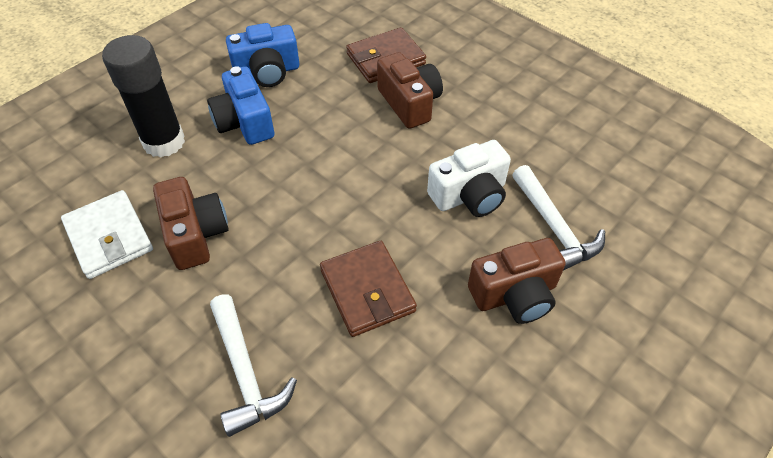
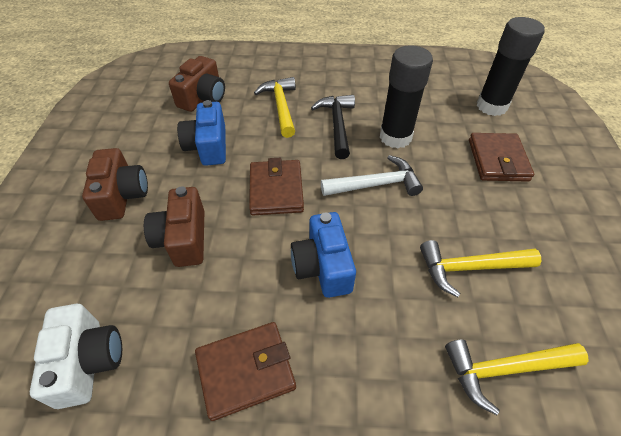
black glue stick: 1 -> 2
black hammer: 0 -> 1
brown wallet: 2 -> 3
white hammer: 2 -> 1
white wallet: 1 -> 0
yellow hammer: 0 -> 3

